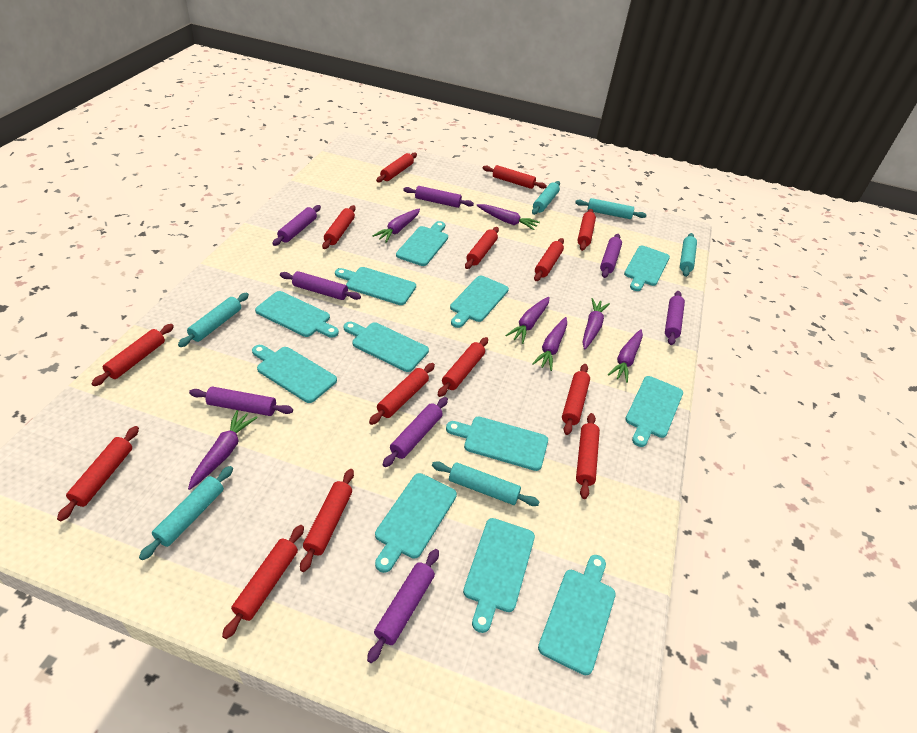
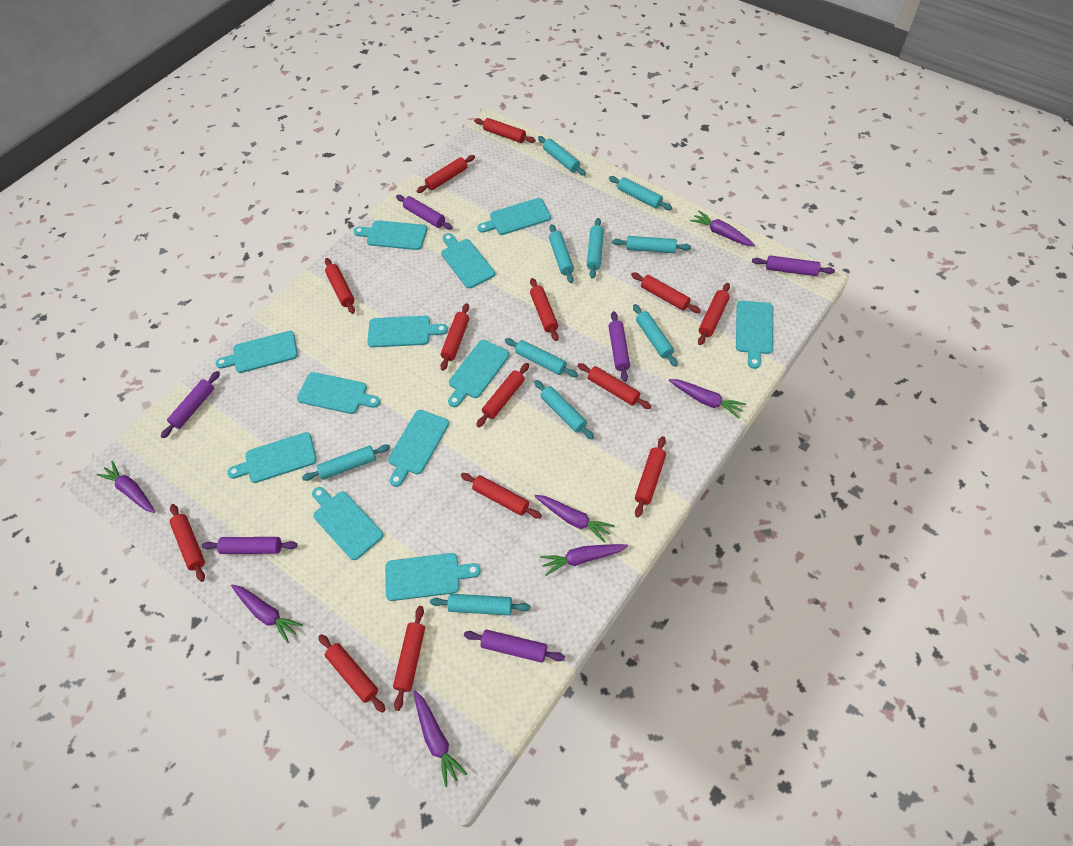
purple rolling pin: 8 -> 6
turquoise rolling pin: 6 -> 10

